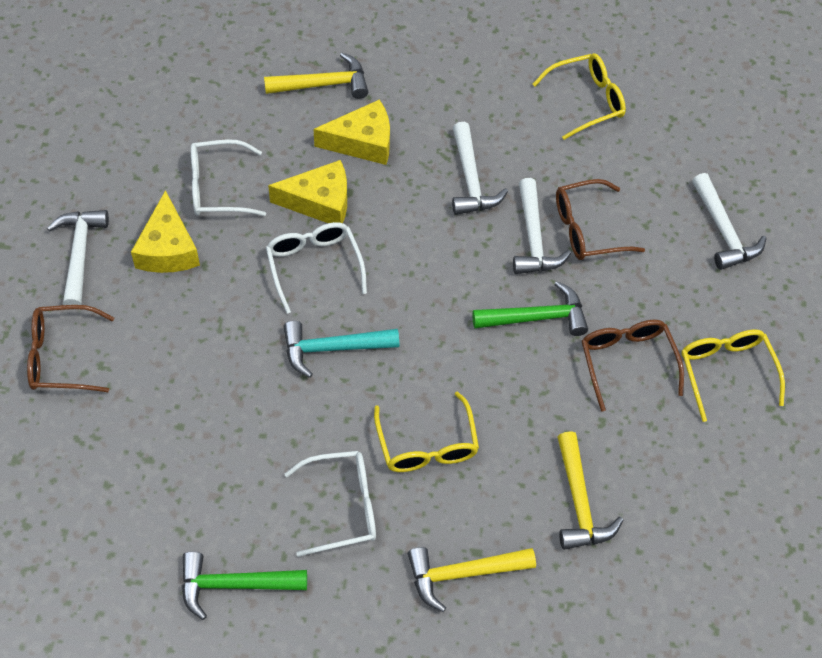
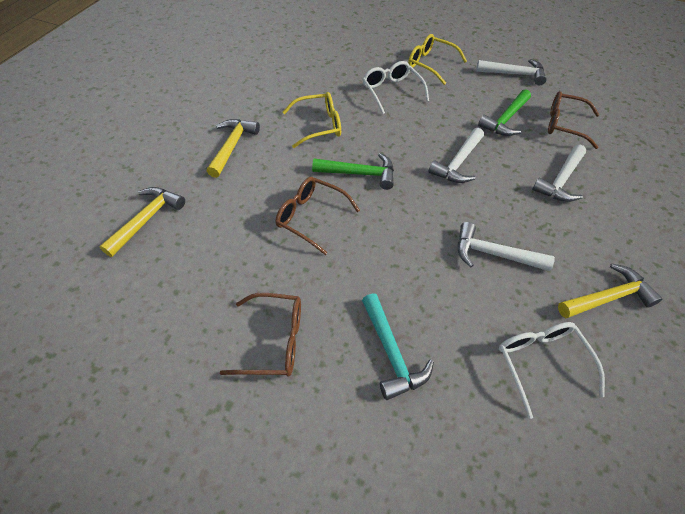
white glasses: 3 -> 2
yellow cheese: 3 -> 0
yellow glasses: 3 -> 2

